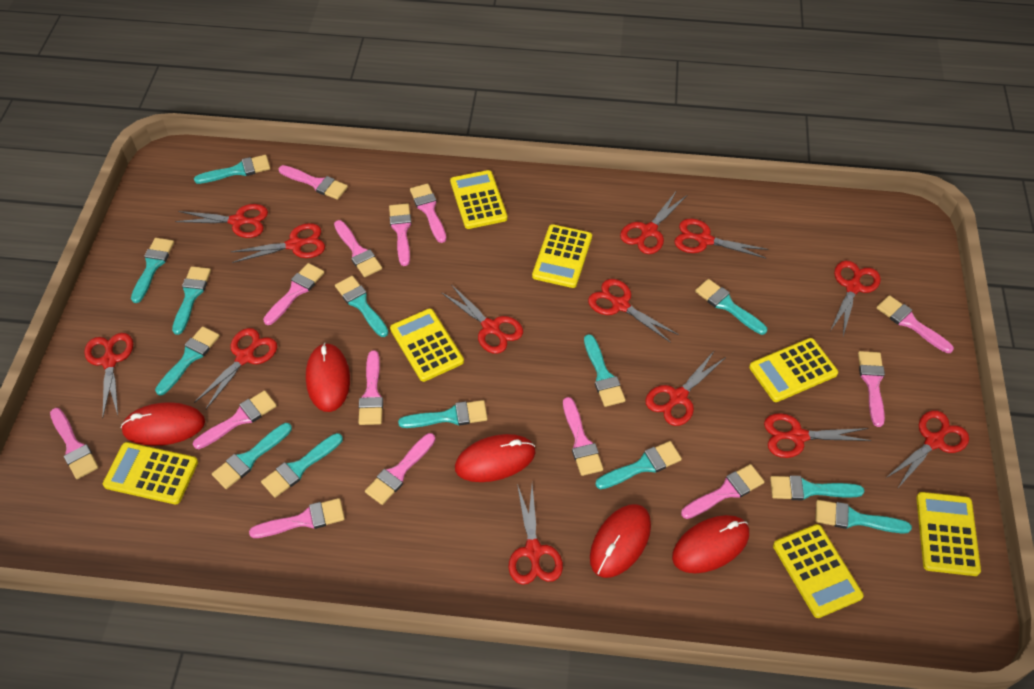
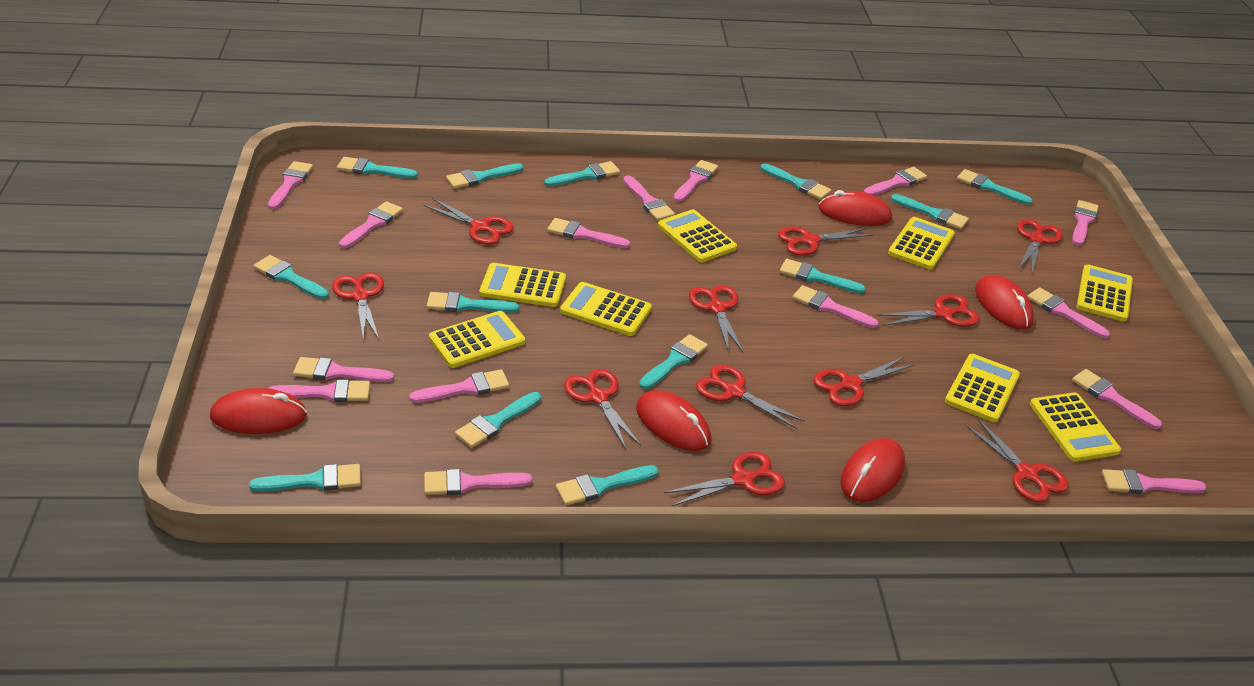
pink brush: 14 -> 15
red scissors: 13 -> 11
yellow calculator: 7 -> 8

